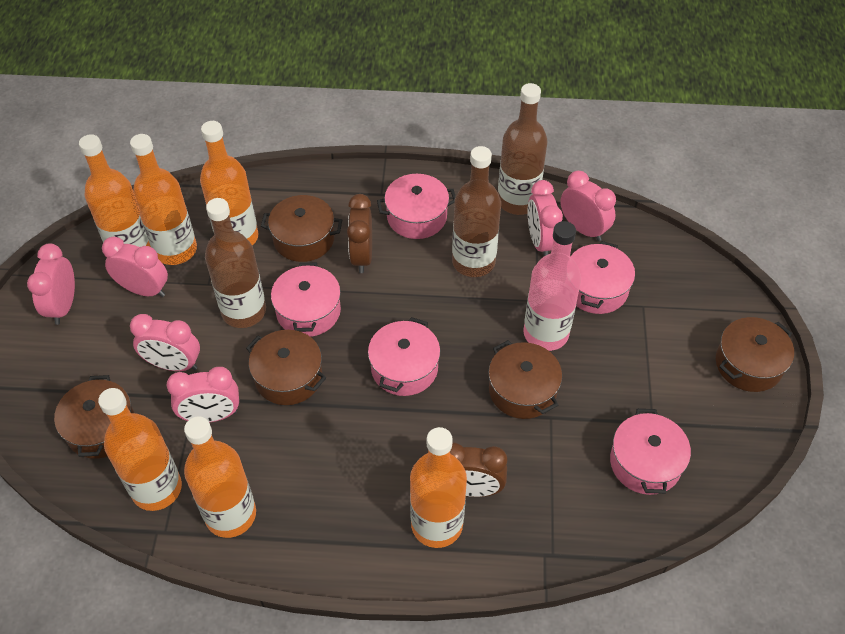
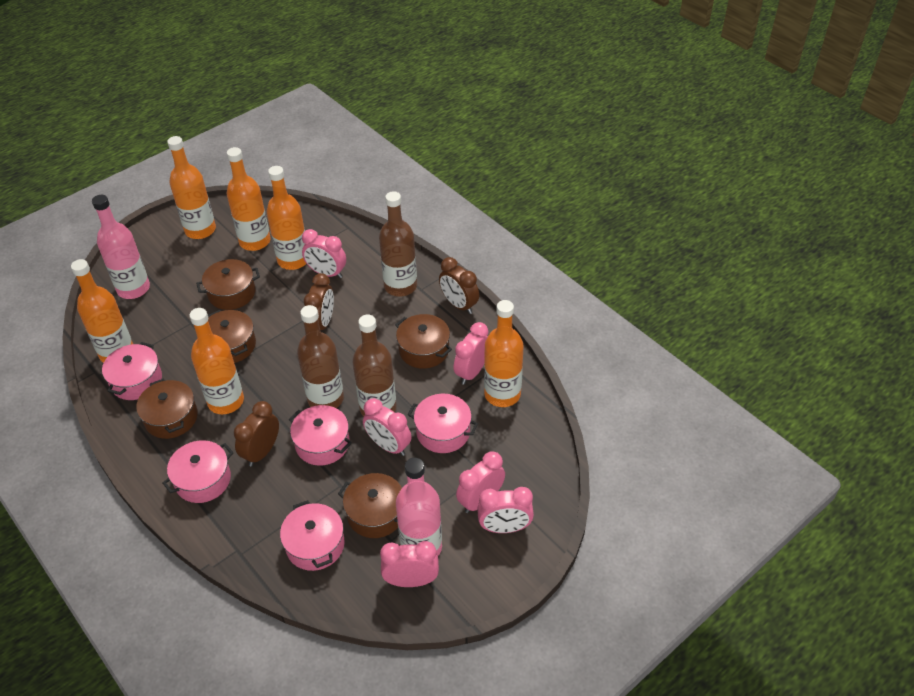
brown clock: 2 -> 3
pink bottle: 1 -> 2

